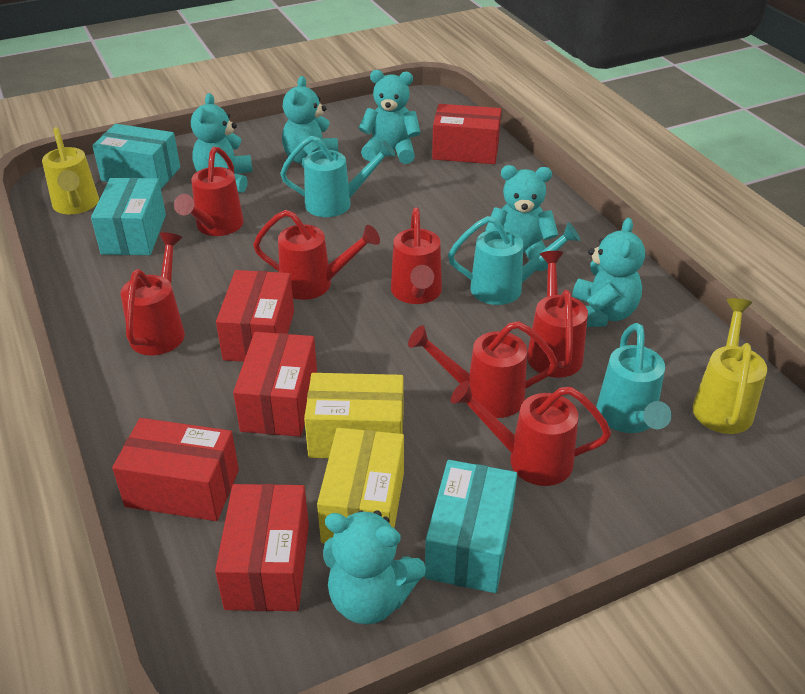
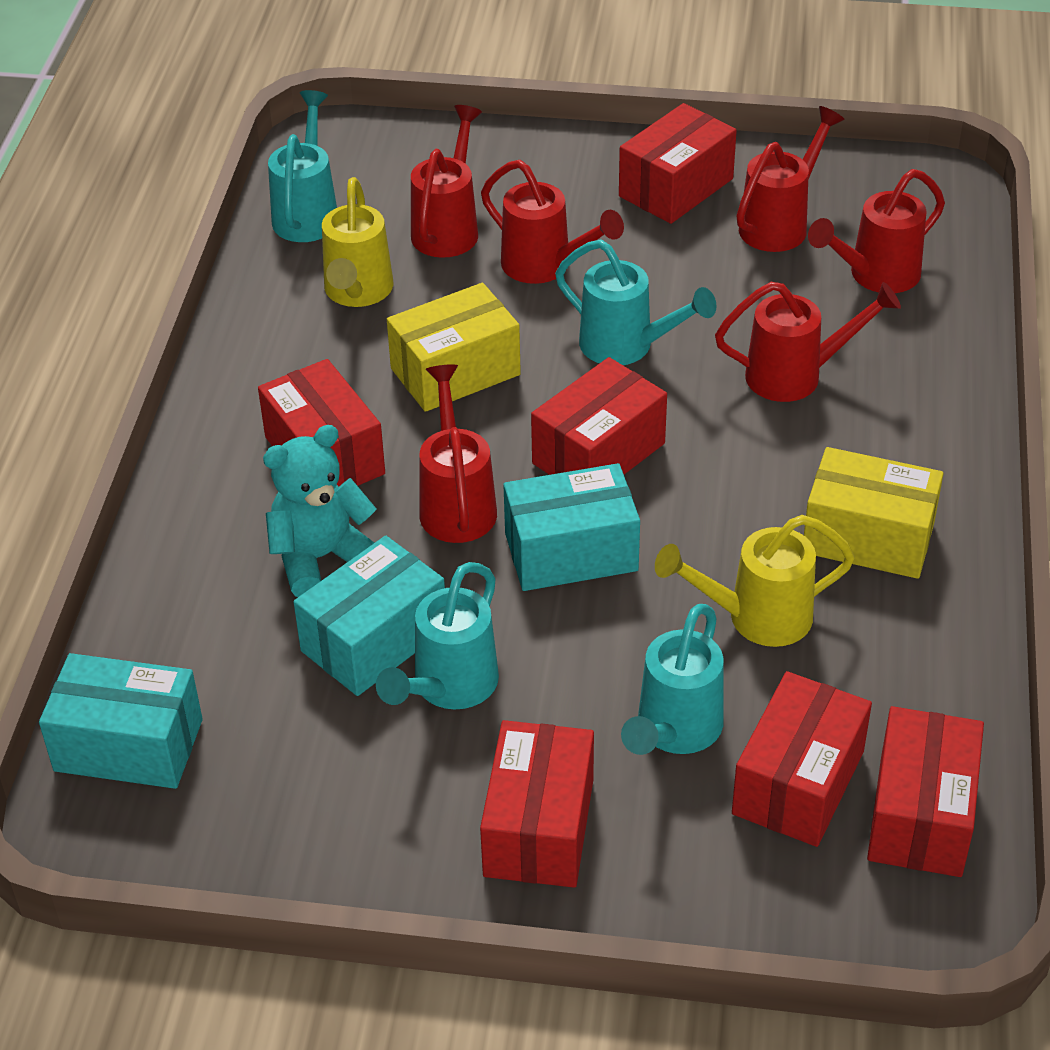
red box: 5 -> 6
red watering can: 7 -> 6
turquoise teddy bear: 6 -> 1
turquoise watering can: 3 -> 4

